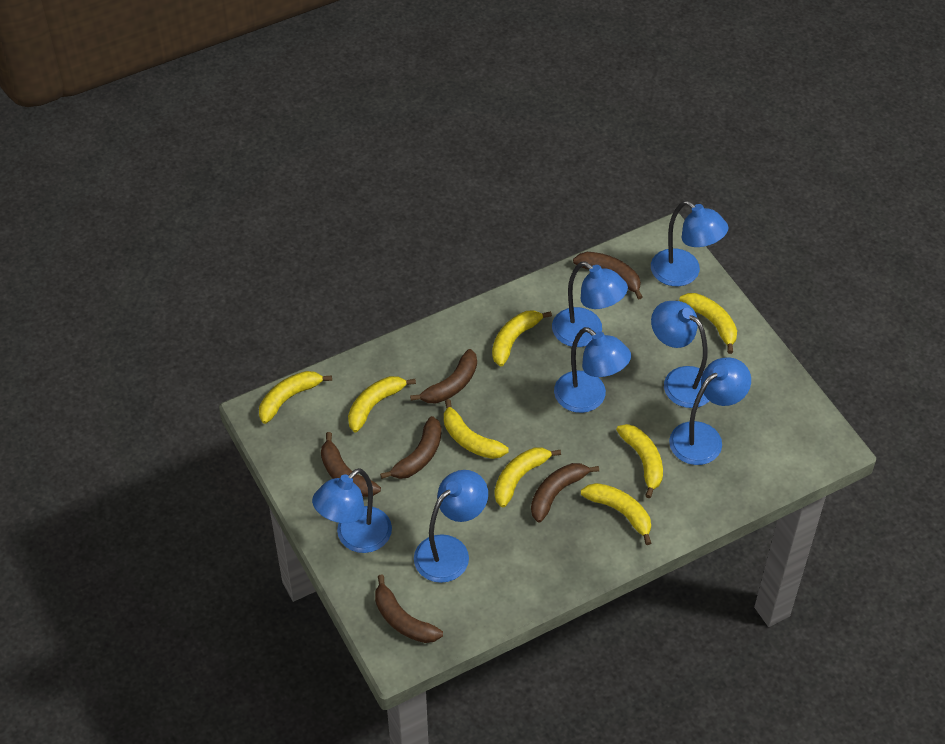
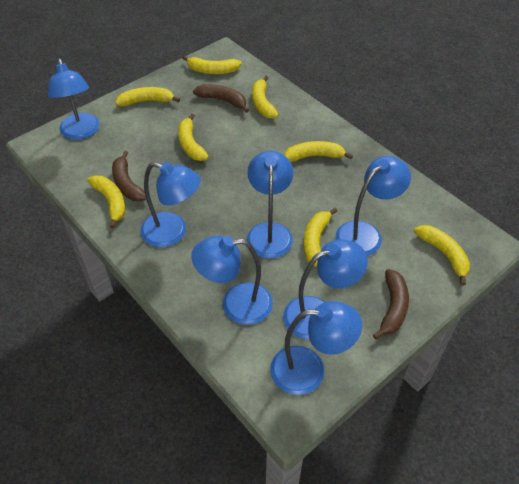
brown banana: 6 -> 3

